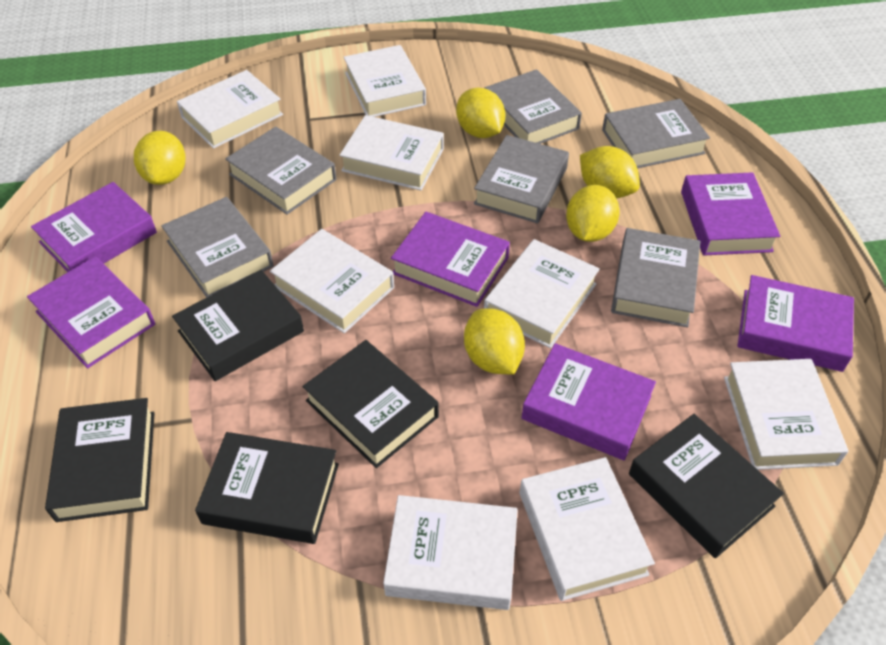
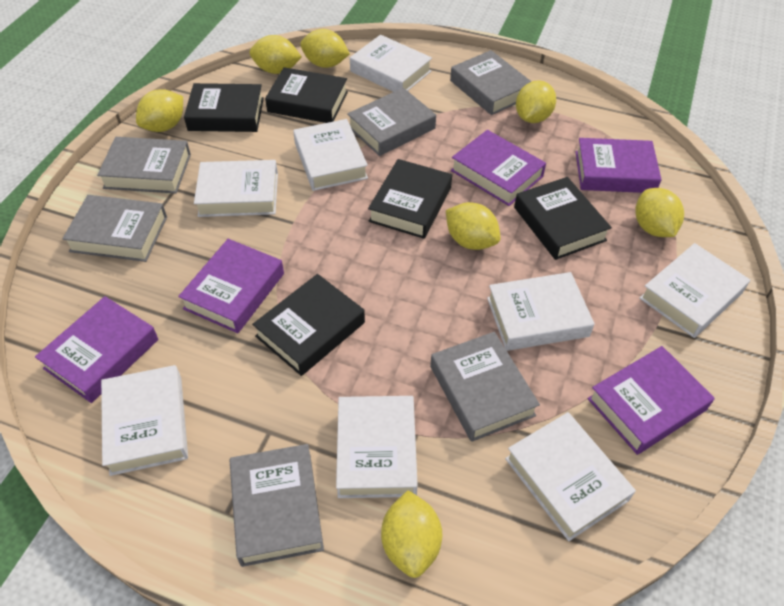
purple book: 6 -> 5
yellow lemon: 5 -> 7

